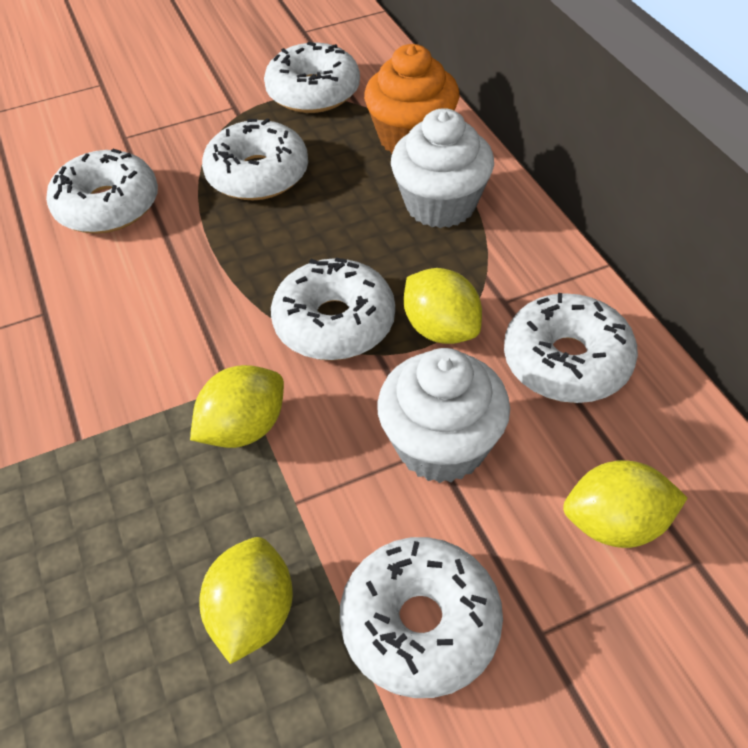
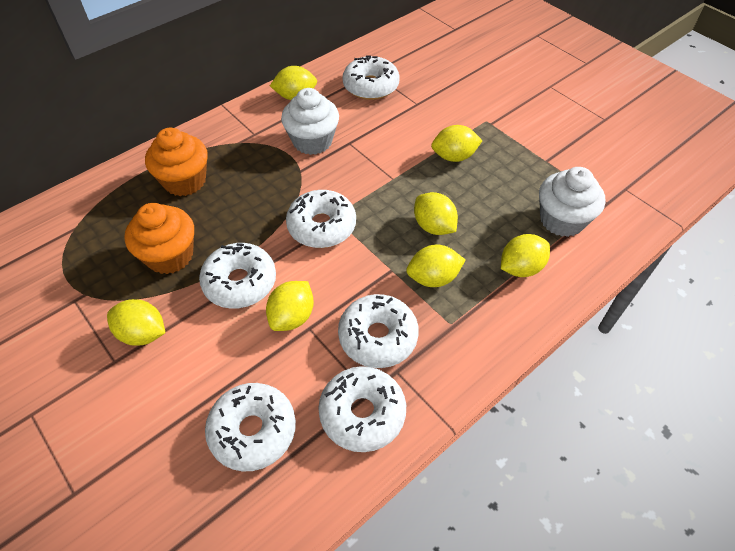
orange cupcake: 1 -> 2
yellow lemon: 4 -> 7

